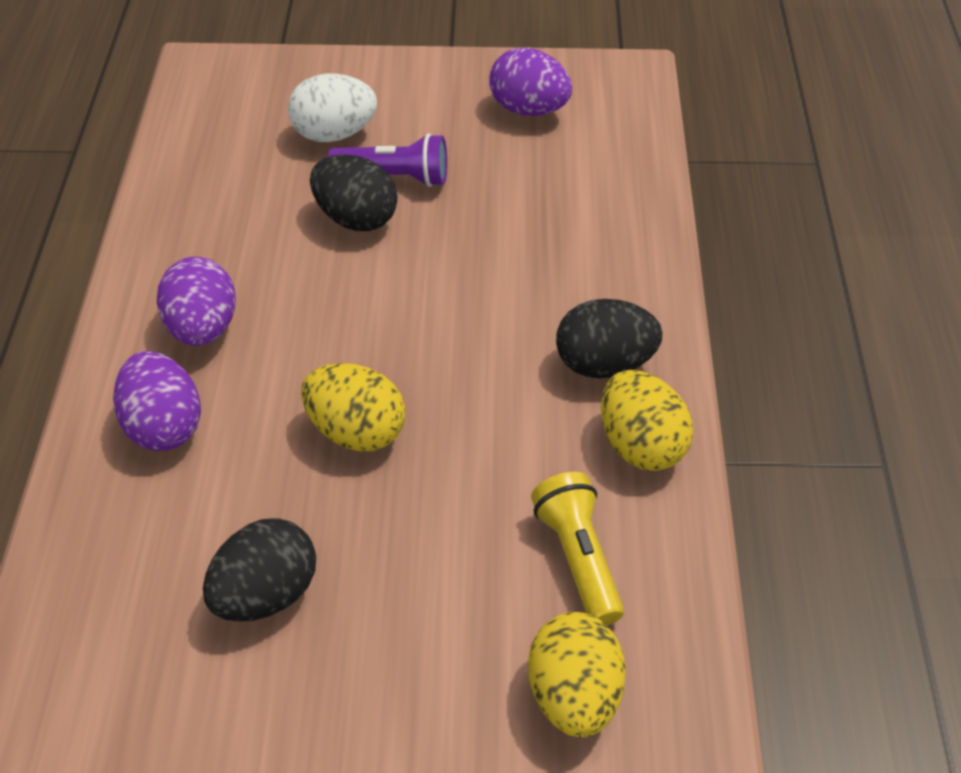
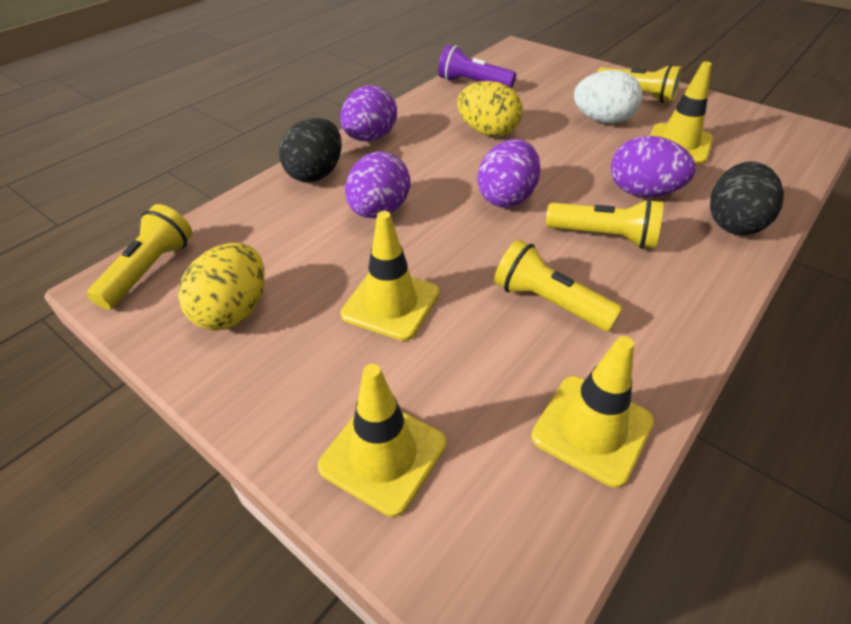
black egg: 3 -> 2
purple egg: 3 -> 4
yellow egg: 3 -> 2
yellow flashlight: 1 -> 4
yellow traffic cone: 0 -> 4

